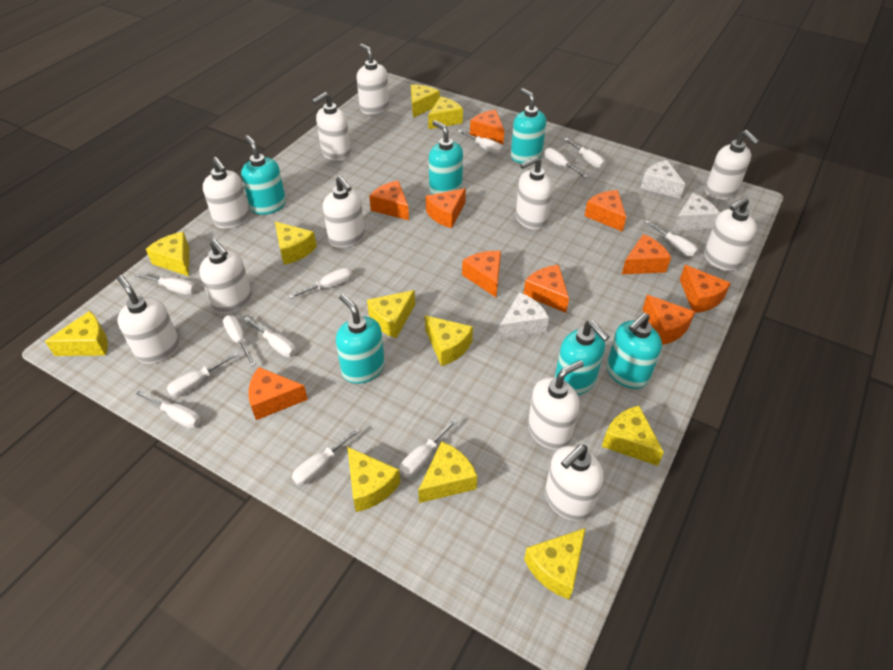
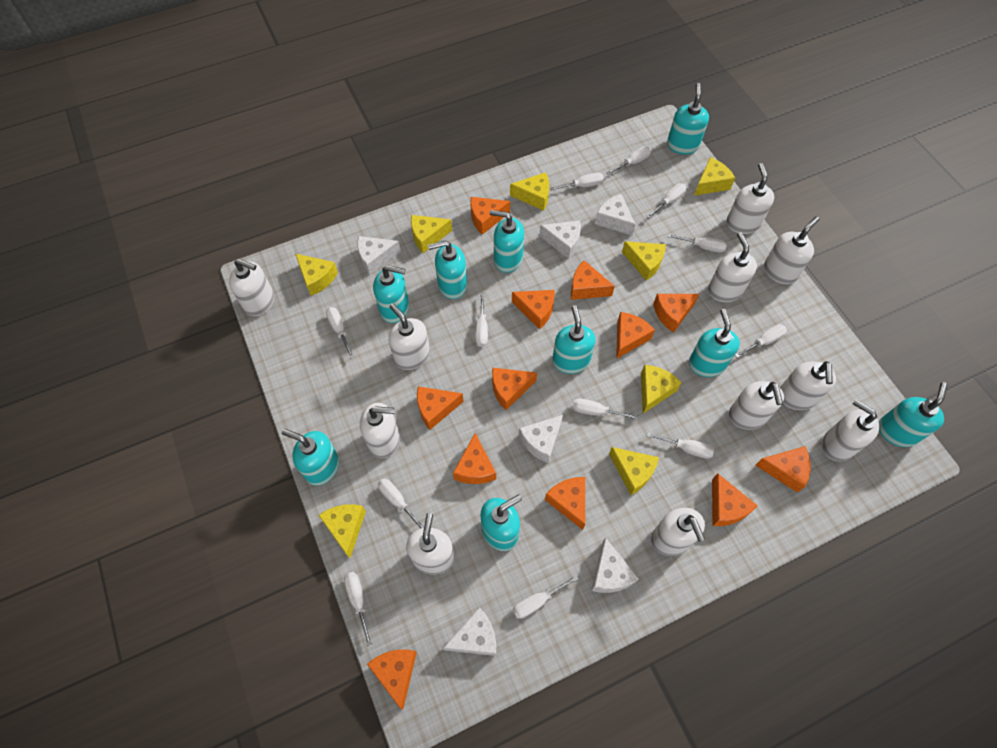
orange cheese: 10 -> 12
turquoise soap dispenser: 6 -> 9
white cheese: 3 -> 6
yellow cheese: 11 -> 8

